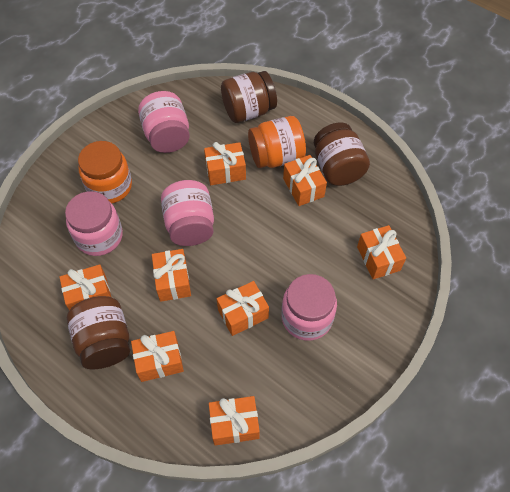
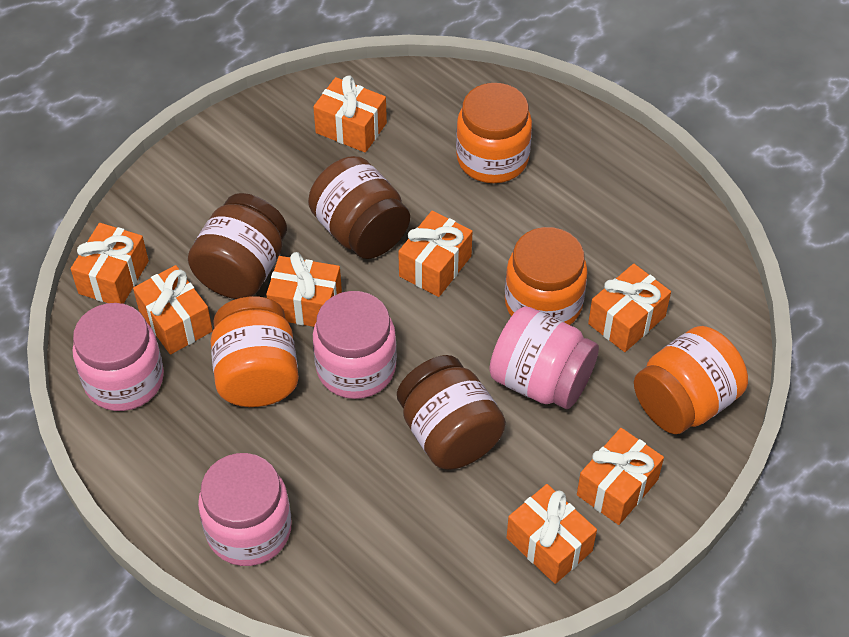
orange jar: 2 -> 4

